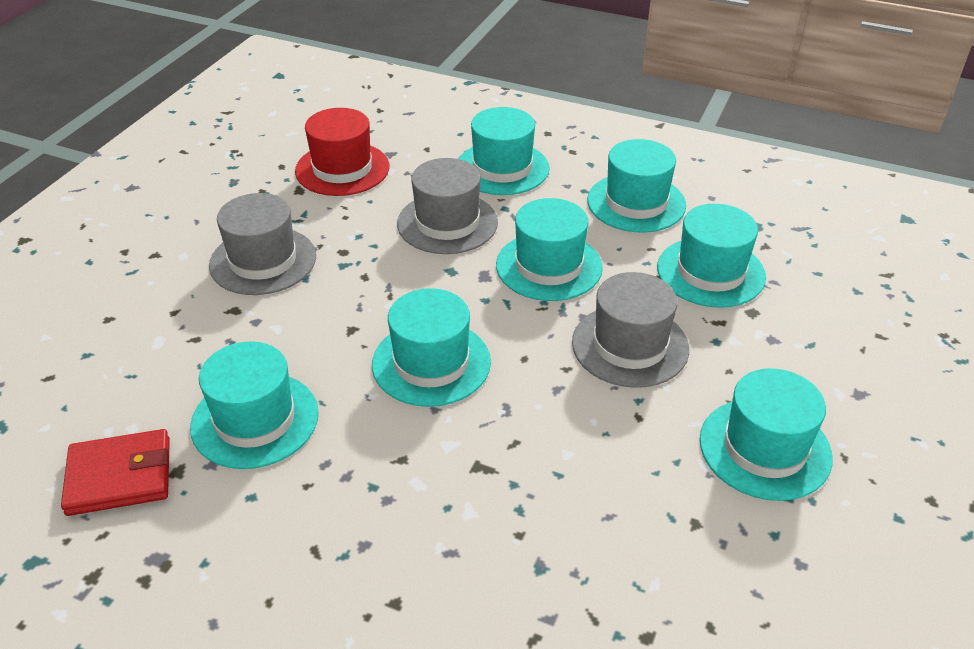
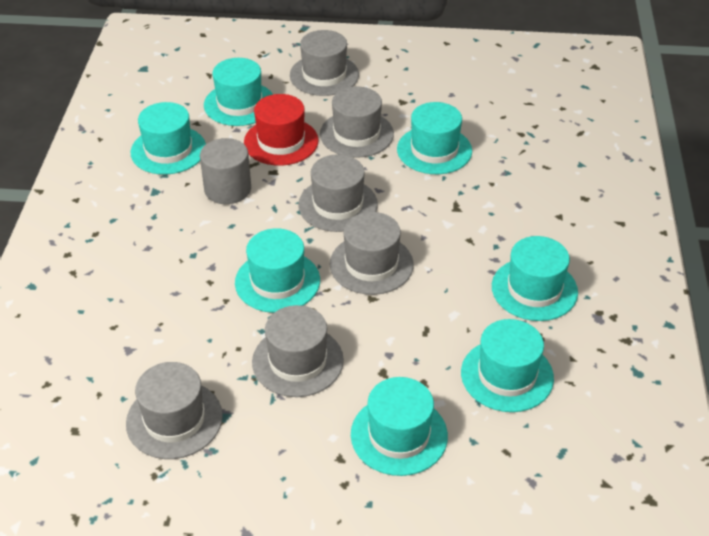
grey cylinder: 0 -> 1
grey hat: 3 -> 6
red wallet: 1 -> 0

